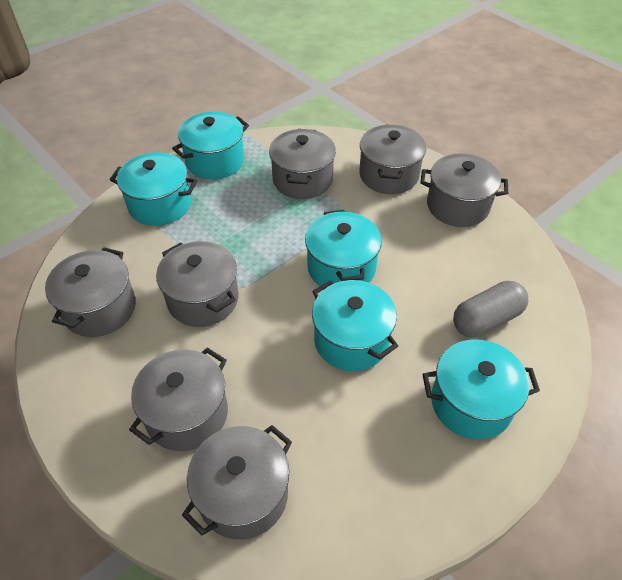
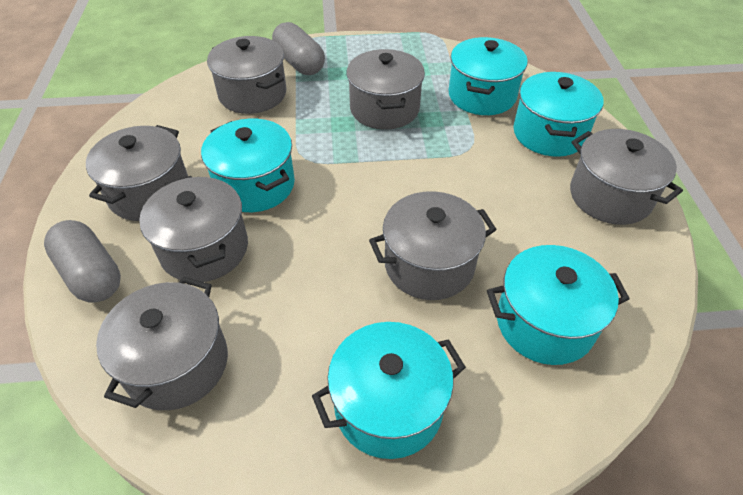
grey capsule: 1 -> 2

